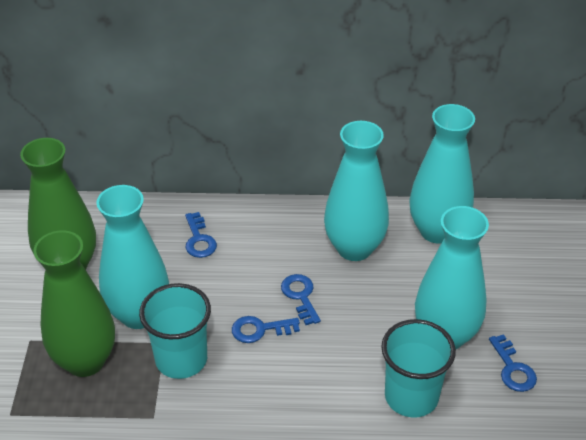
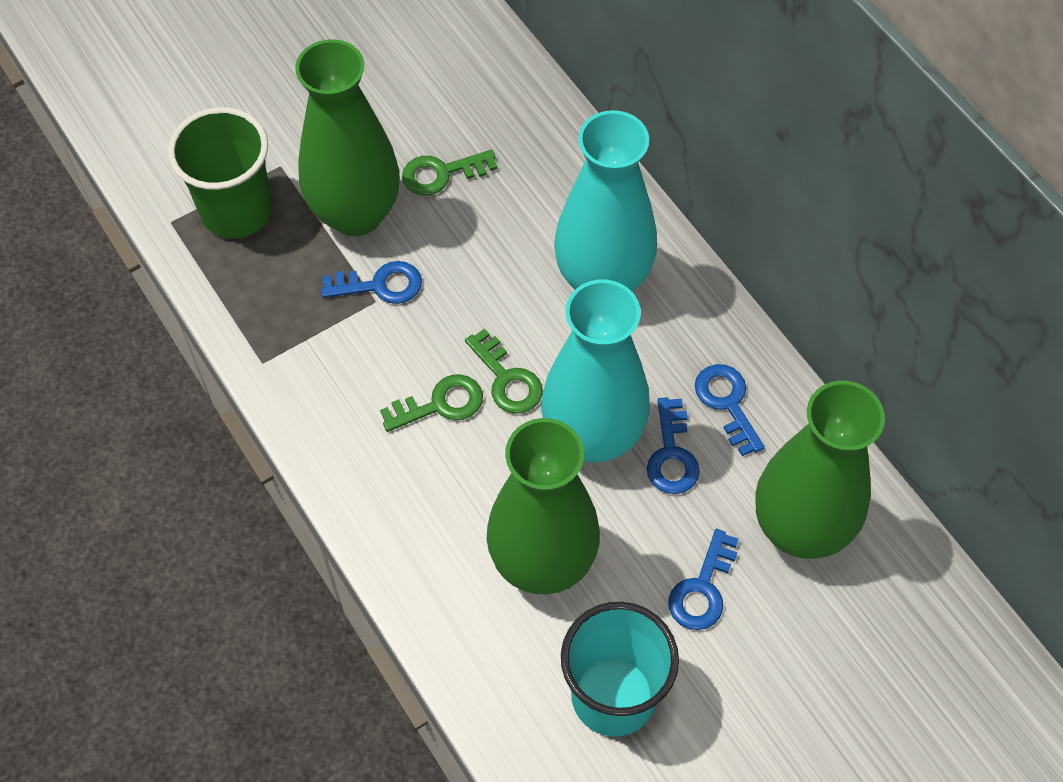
green cup: 0 -> 1
green key: 0 -> 3
green vase: 2 -> 3
turquoise cup: 2 -> 1
turquoise vase: 4 -> 2

